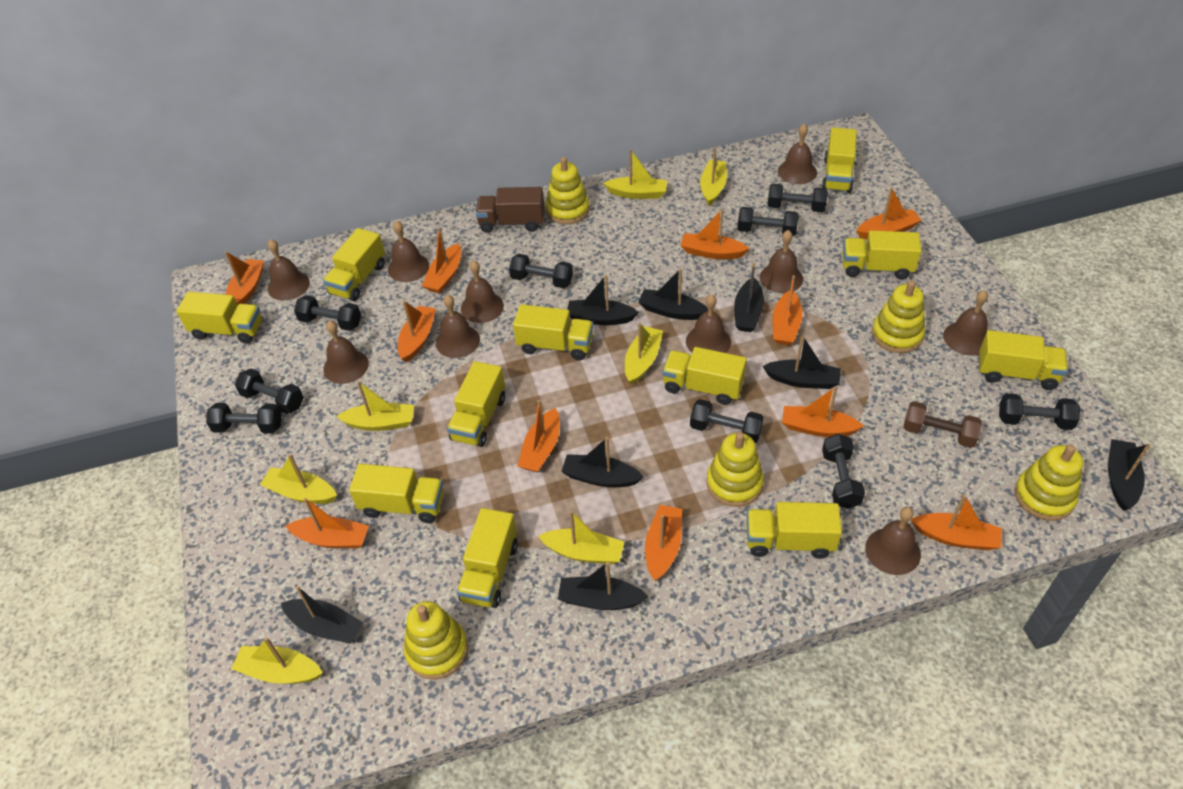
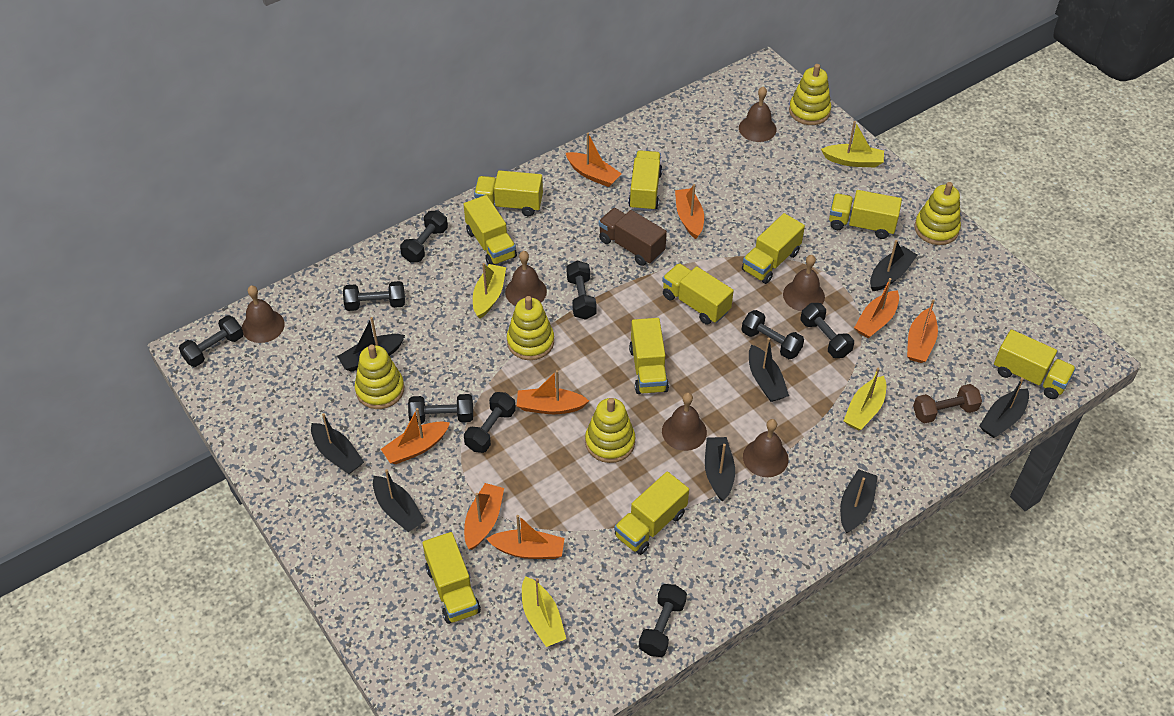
brown bell: 10 -> 6
orange boat: 11 -> 8
yellow boat: 7 -> 4
yellow truck: 11 -> 10

